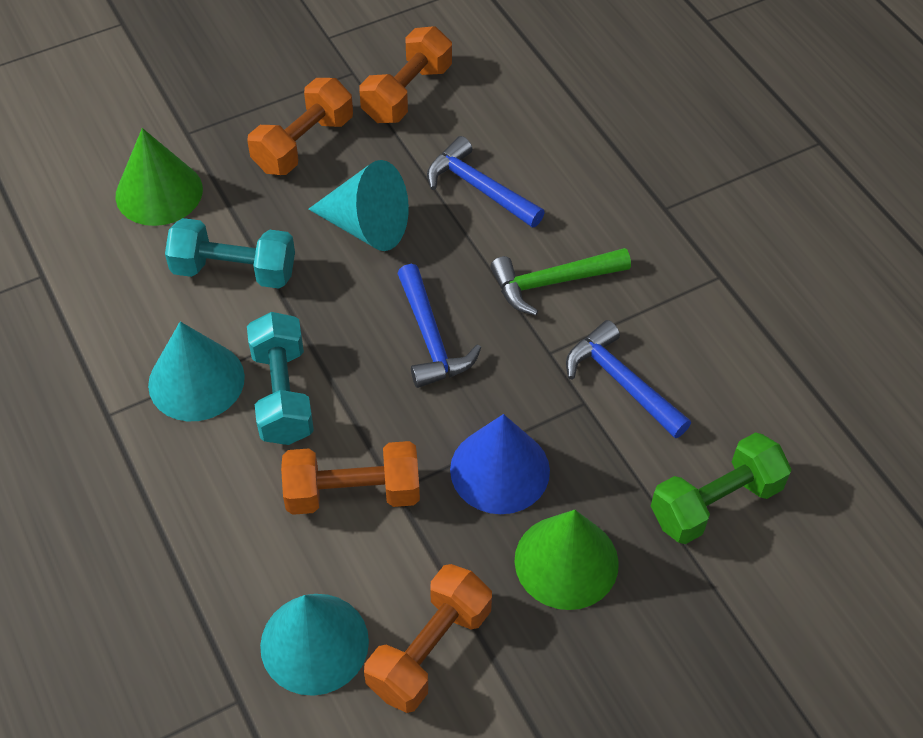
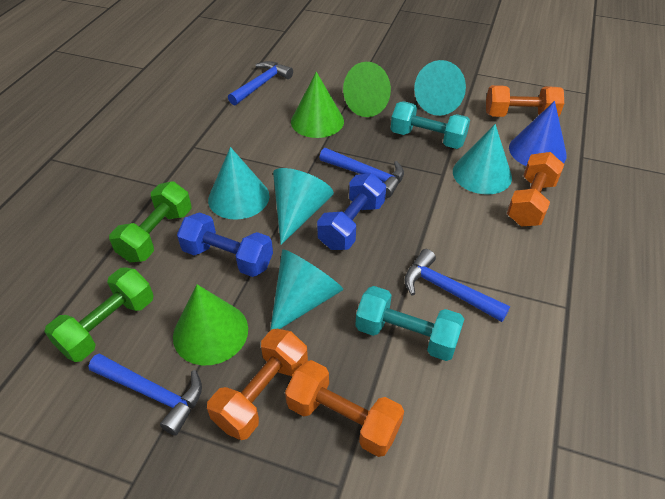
blue dumbbell: 0 -> 2
blue hammer: 3 -> 4
green cone: 2 -> 3
green dumbbell: 1 -> 2
green hammer: 1 -> 0
turquoise cone: 3 -> 5

